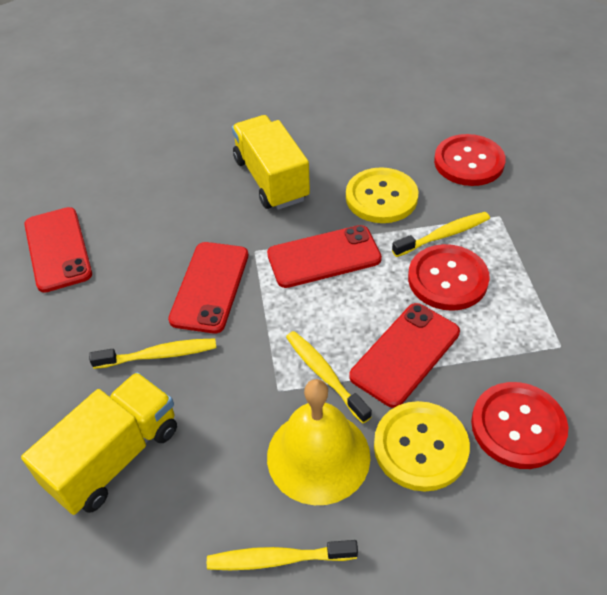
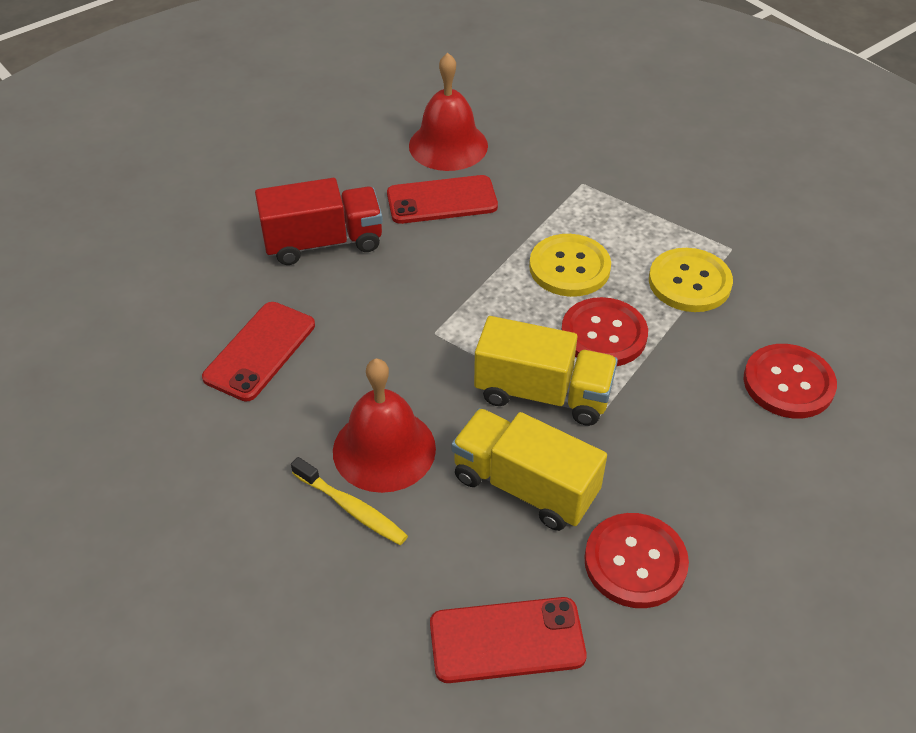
red bell: 0 -> 2
red phone: 4 -> 3
red truck: 0 -> 1
yellow bell: 1 -> 0
yellow toothbrush: 4 -> 1

